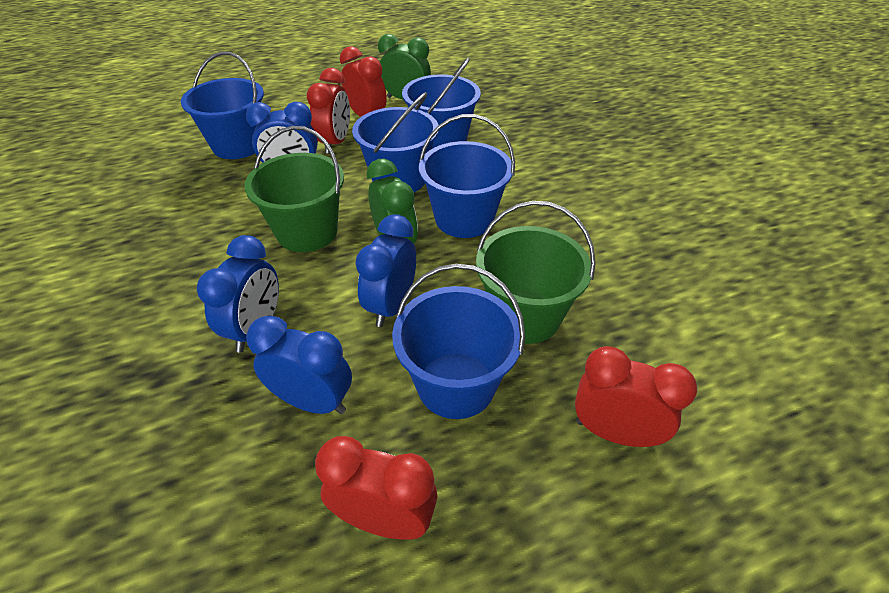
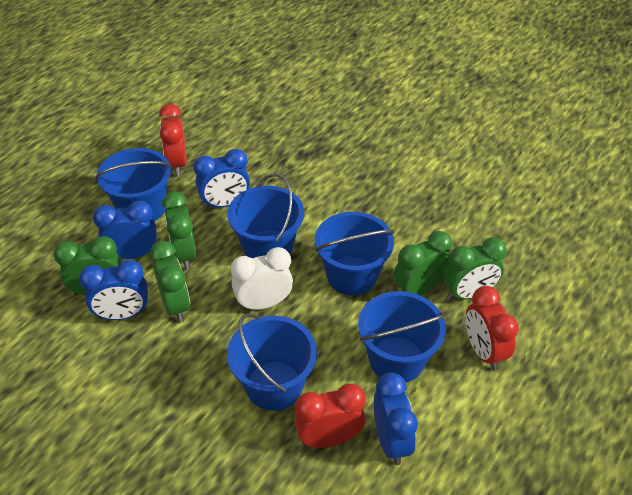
green bucket: 2 -> 0
green clock: 2 -> 5
red clock: 4 -> 3
white clock: 0 -> 1

